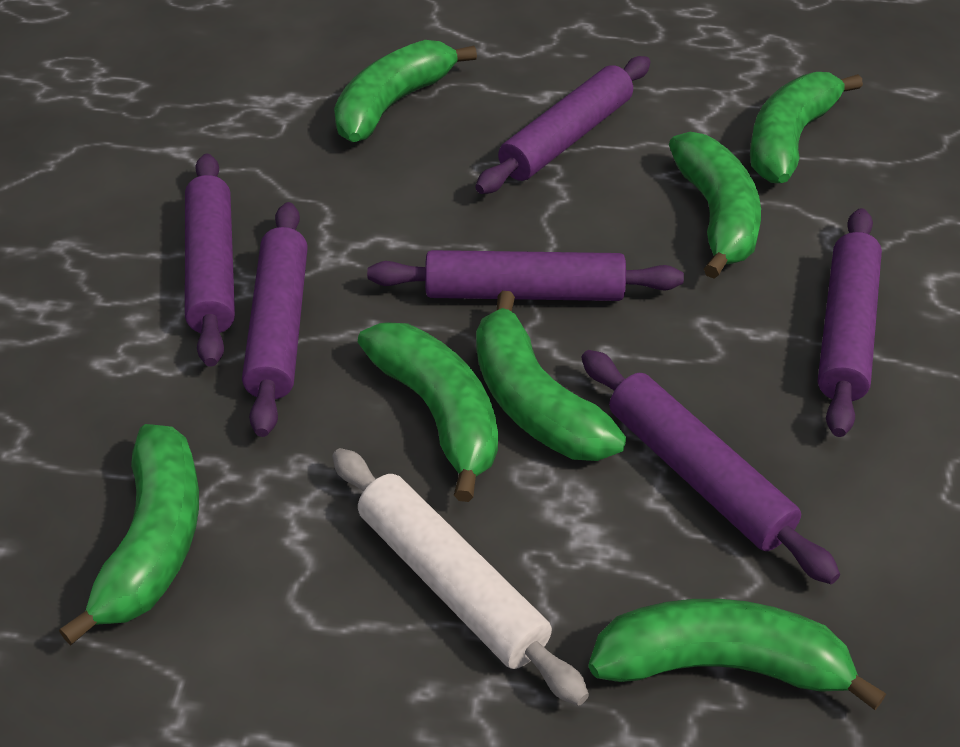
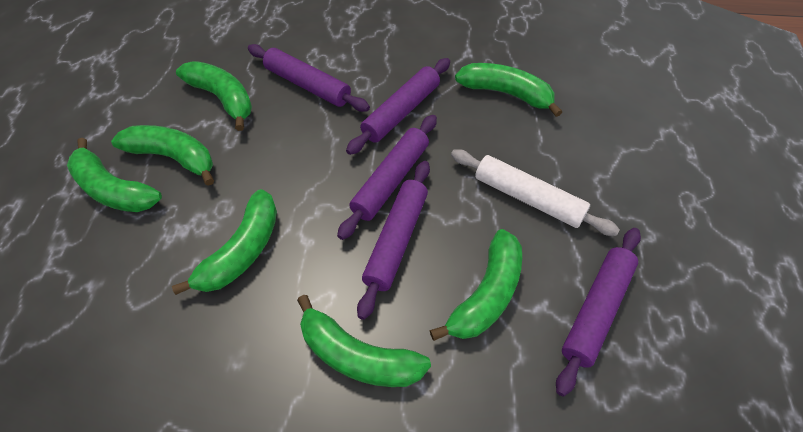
purple rolling pin: 6 -> 5

